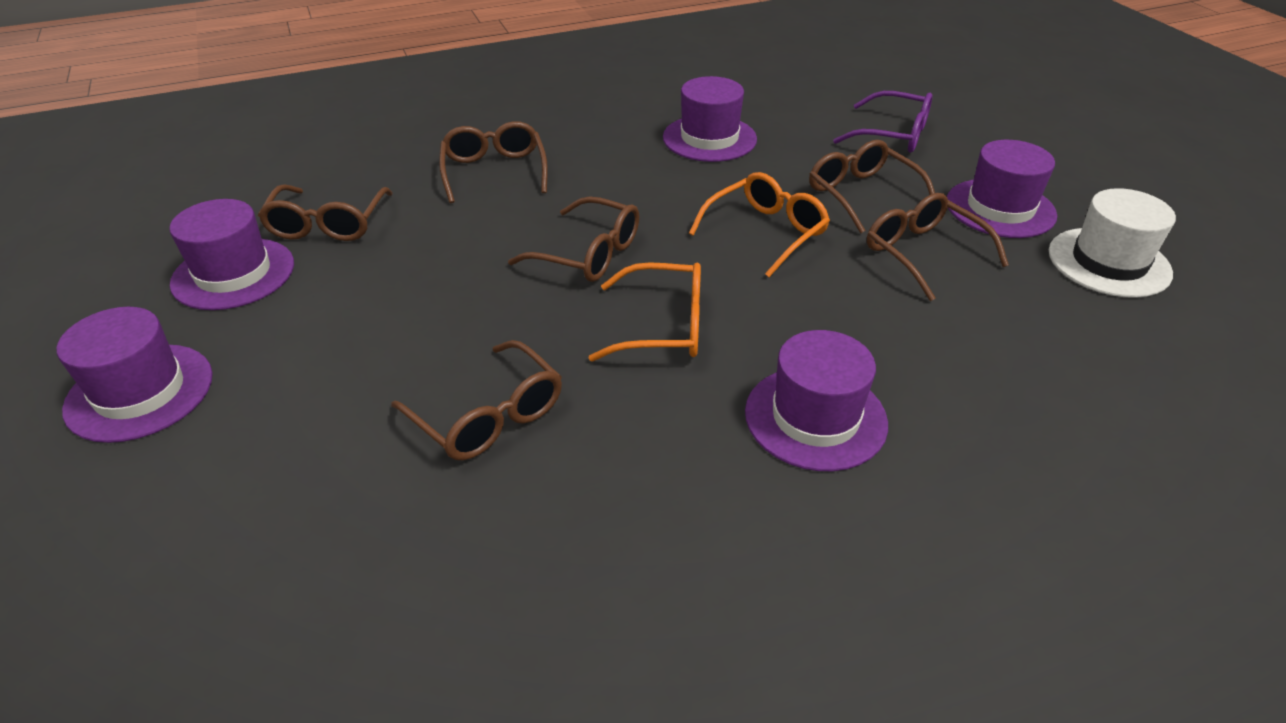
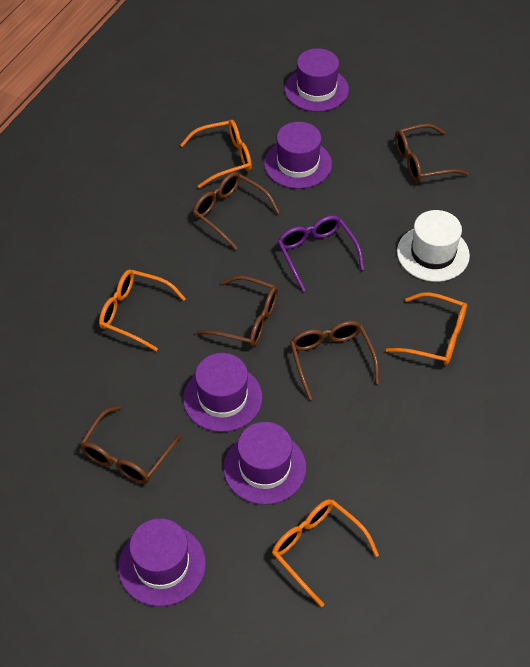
brown glasses: 6 -> 5
orange glasses: 2 -> 4

